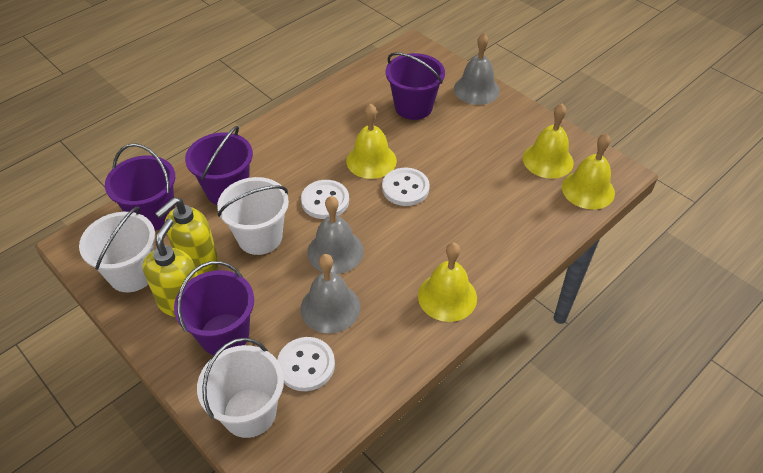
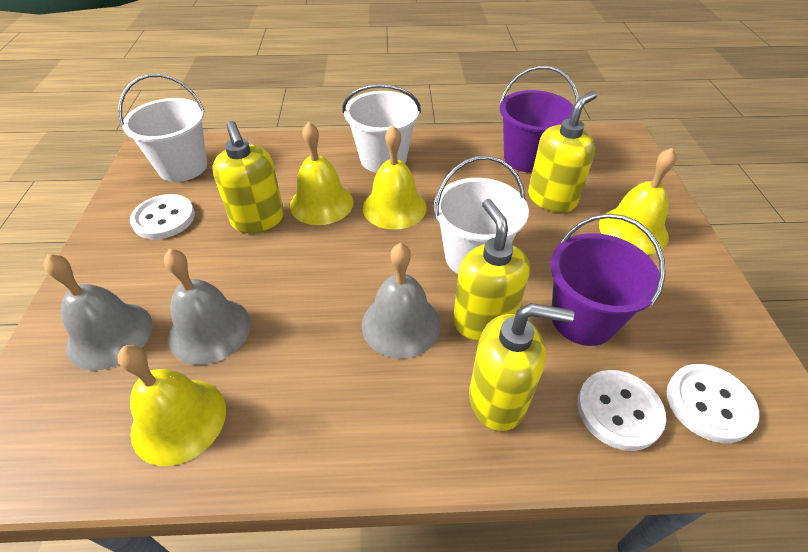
purple bucket: 4 -> 2
yellow soap dispenser: 2 -> 4

